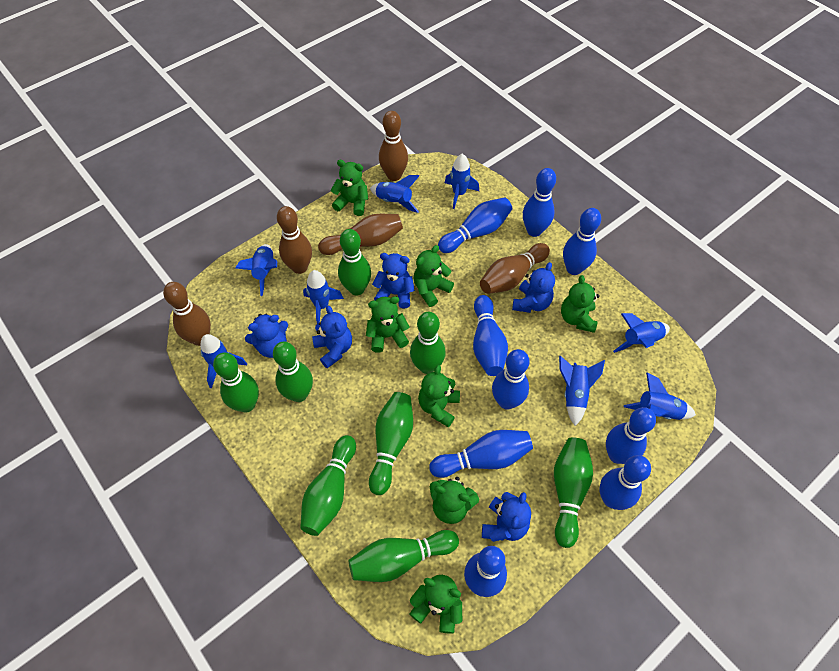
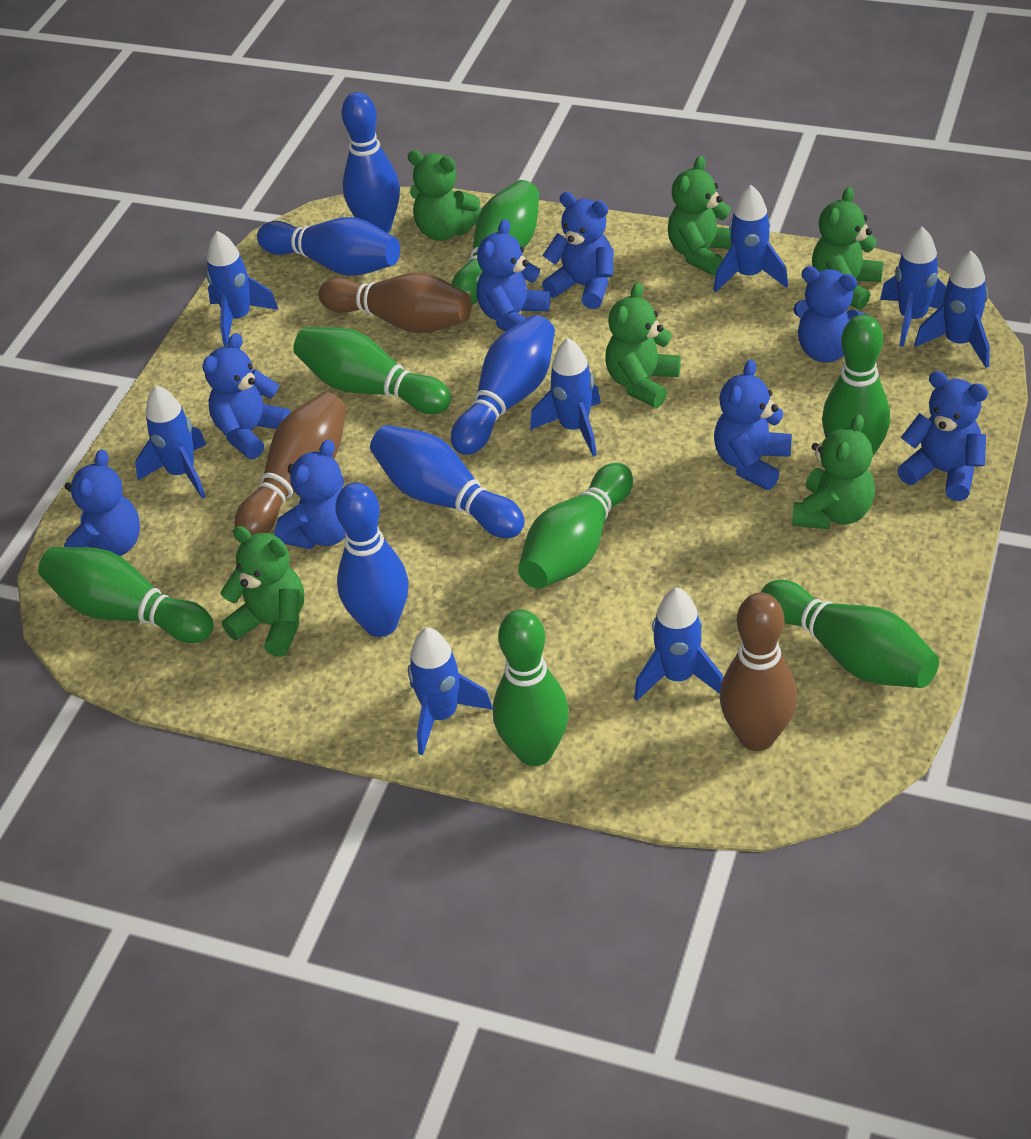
blue bowling pin: 9 -> 5
blue teddy bear: 5 -> 8
brown bowling pin: 5 -> 3
green bowling pin: 8 -> 7
green teddy bear: 7 -> 6

